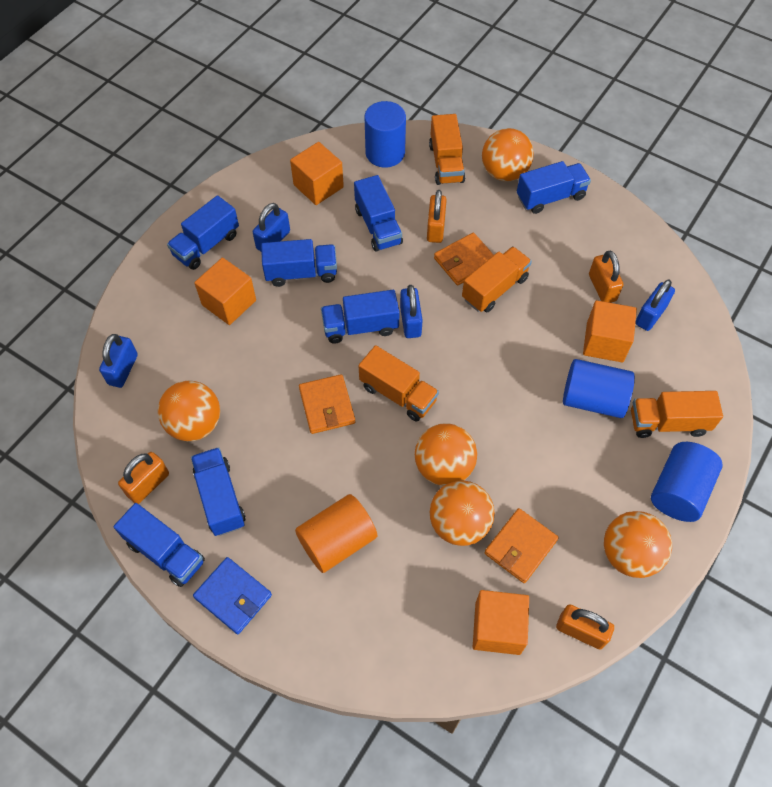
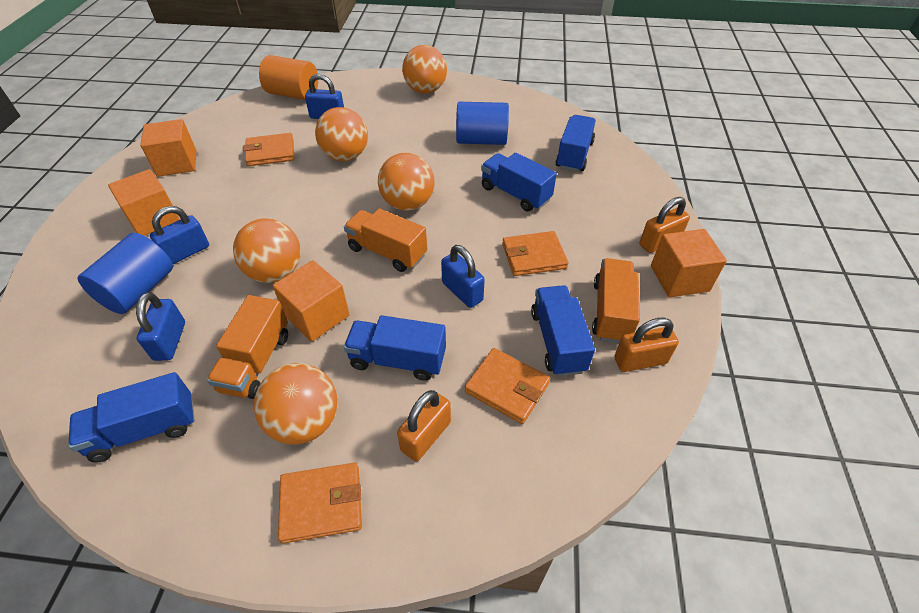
blue cylinder: 3 -> 2
blue truck: 7 -> 5
blue wallet: 1 -> 0
orange padlock: 4 -> 3
orange truck: 4 -> 3
orange wallet: 3 -> 4

